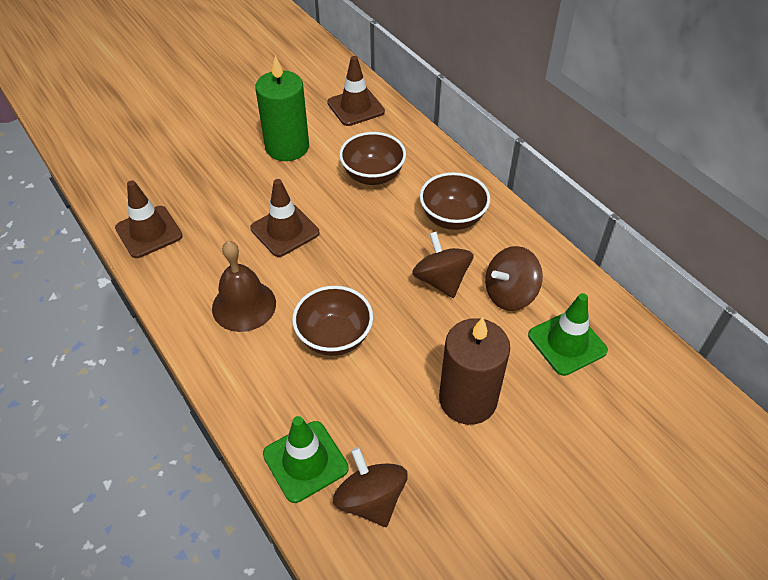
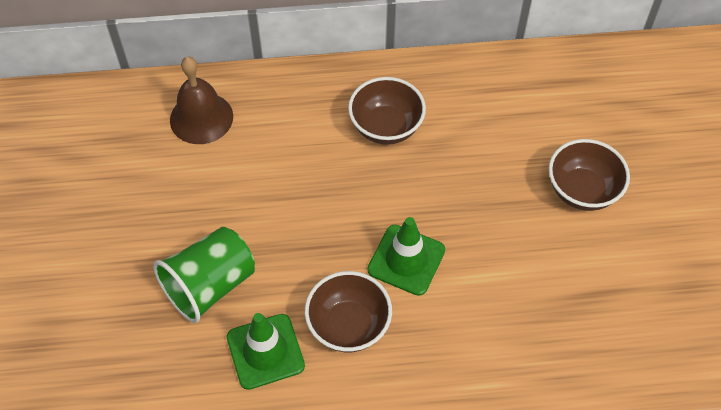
brown candle: 1 -> 0
brown spinning top: 3 -> 0
brown traffic cone: 3 -> 0
green candle: 1 -> 0
green cup: 0 -> 1

